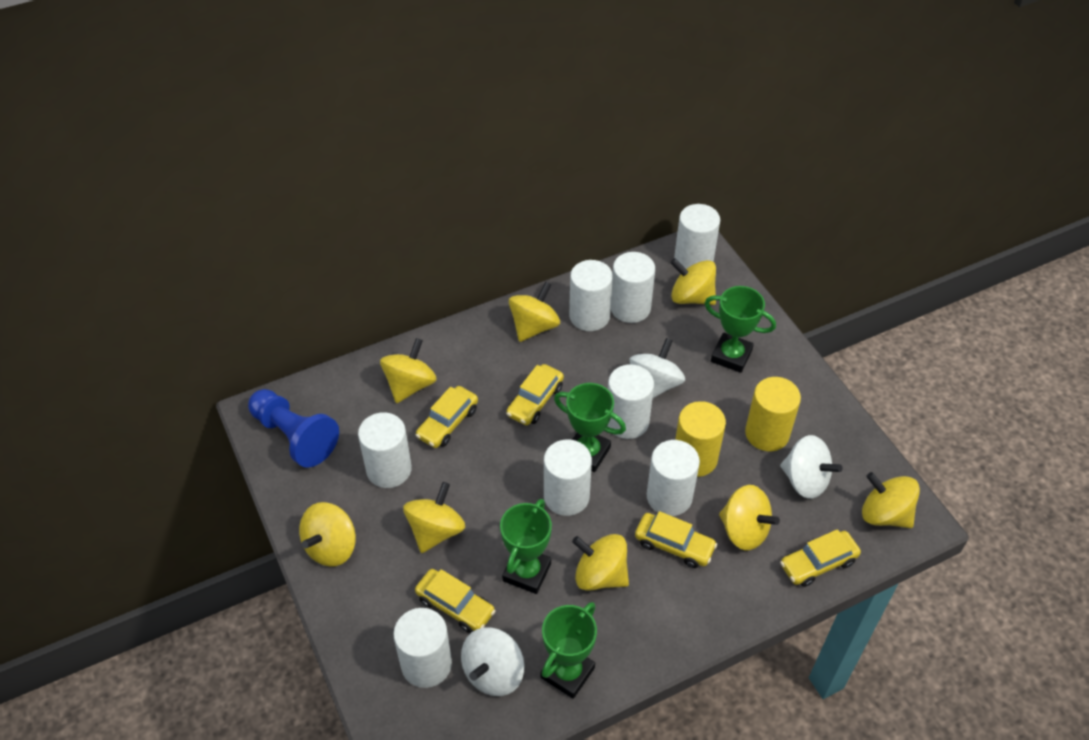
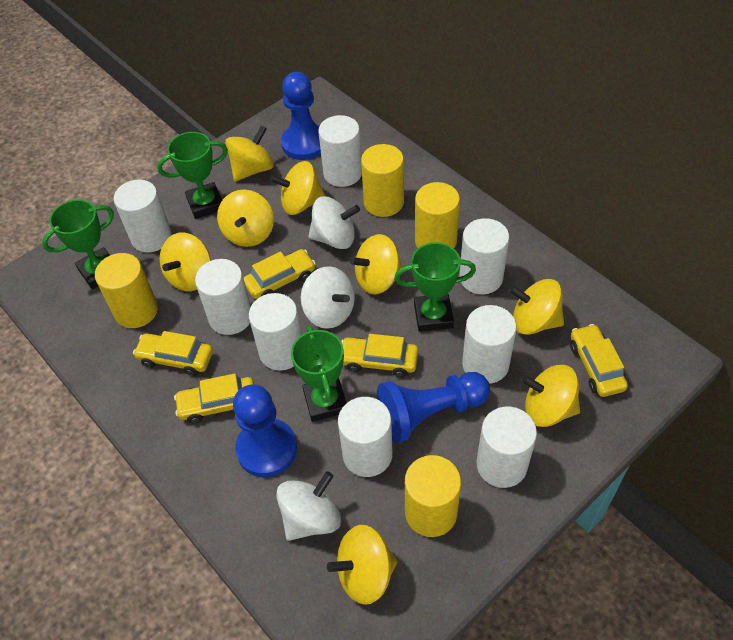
blue pawn: 1 -> 3
yellow cylinder: 2 -> 4

